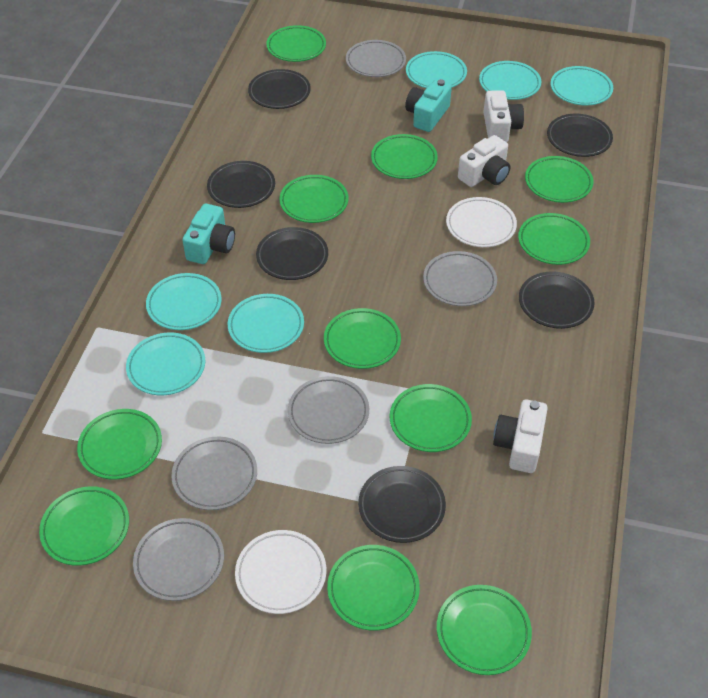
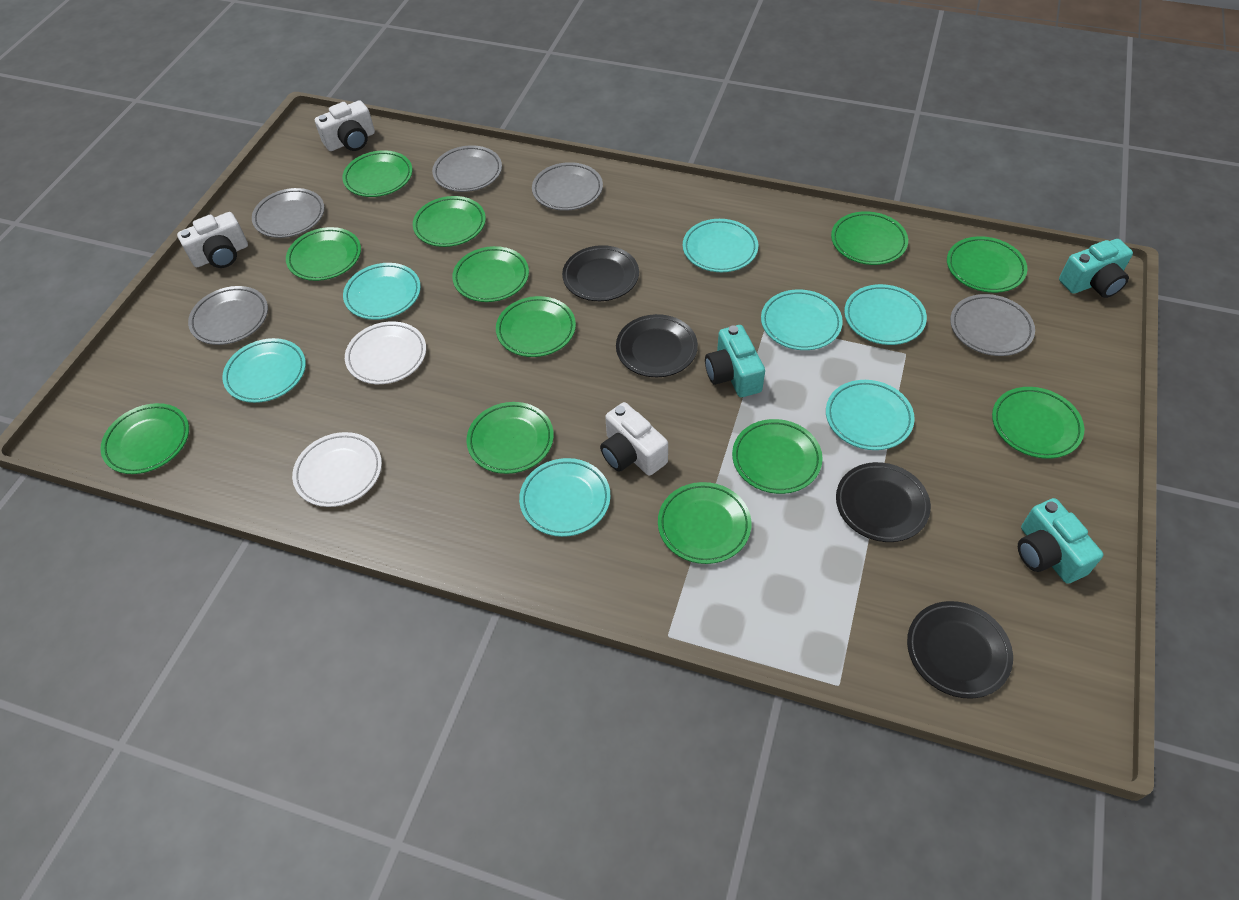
black plate: 6 -> 4
green plate: 11 -> 12
turquoise camera: 2 -> 3
turquoise plate: 6 -> 7

